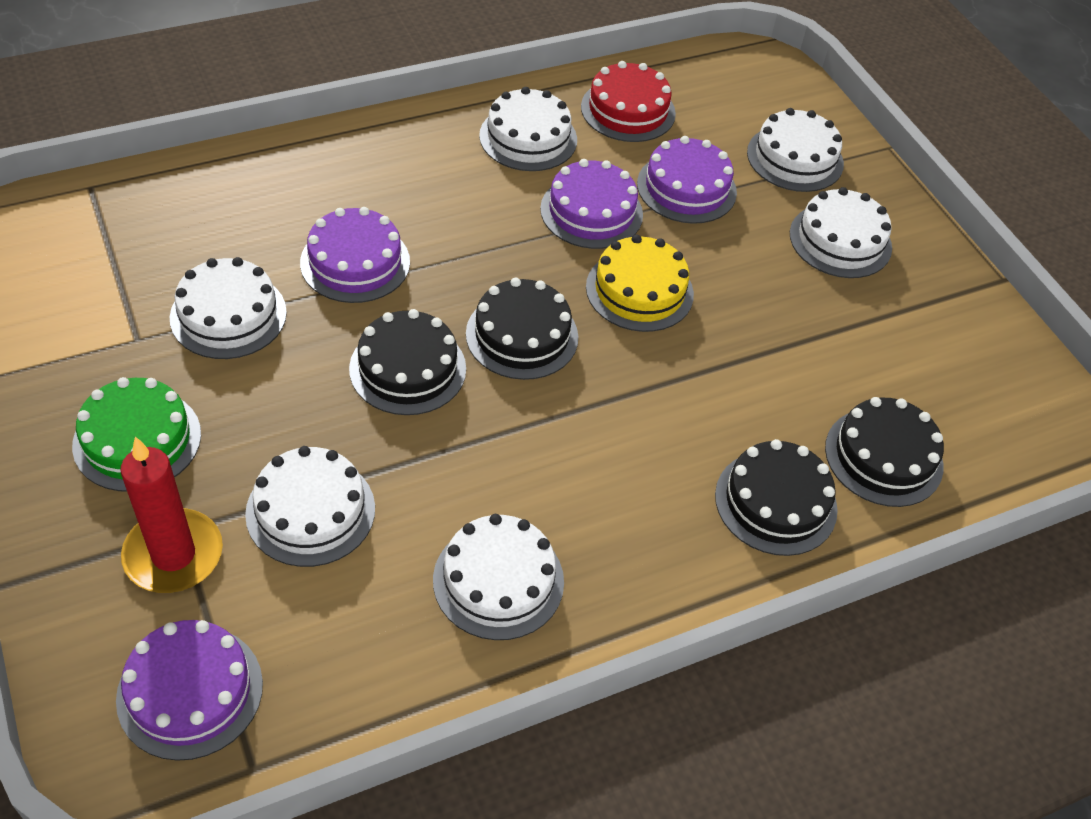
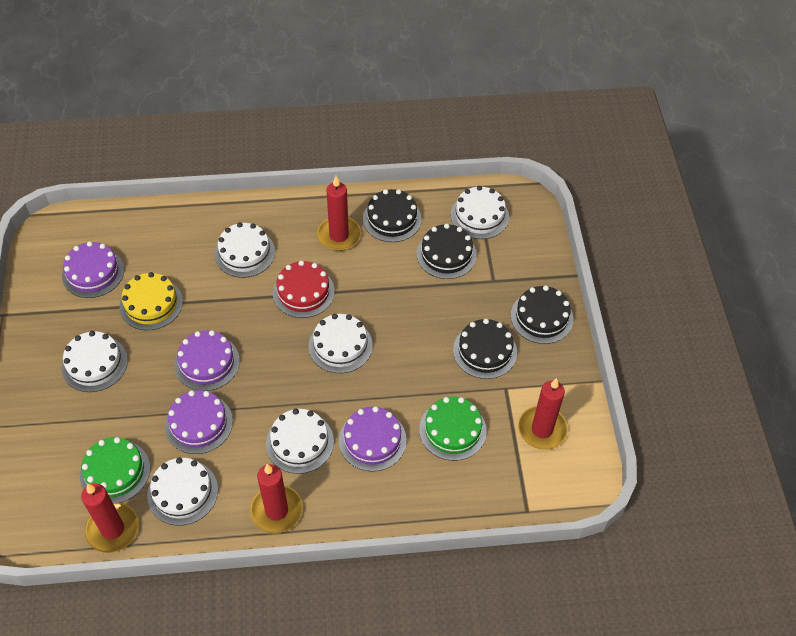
green cake: 1 -> 2
red candle: 1 -> 4

